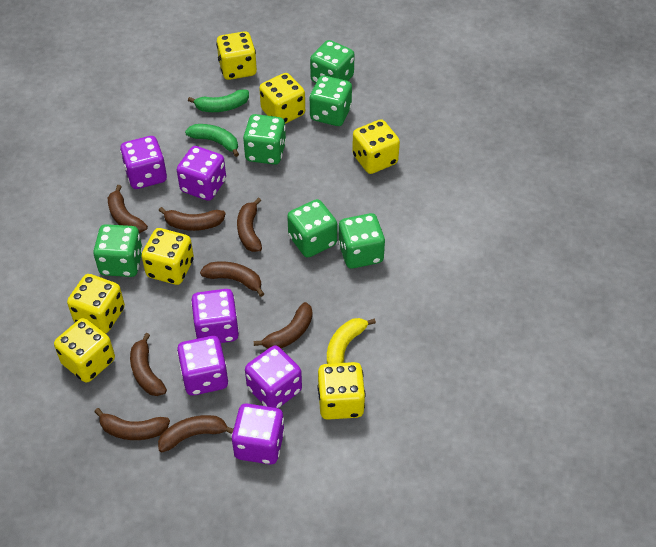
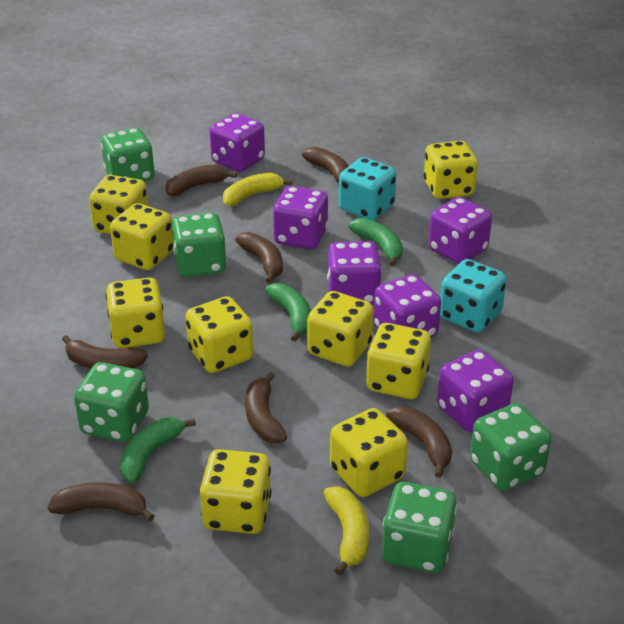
brown banana: 8 -> 7
green banana: 2 -> 3
green dice: 6 -> 5
turquoise dice: 0 -> 2
yellow banana: 1 -> 2
yellow dice: 7 -> 9

